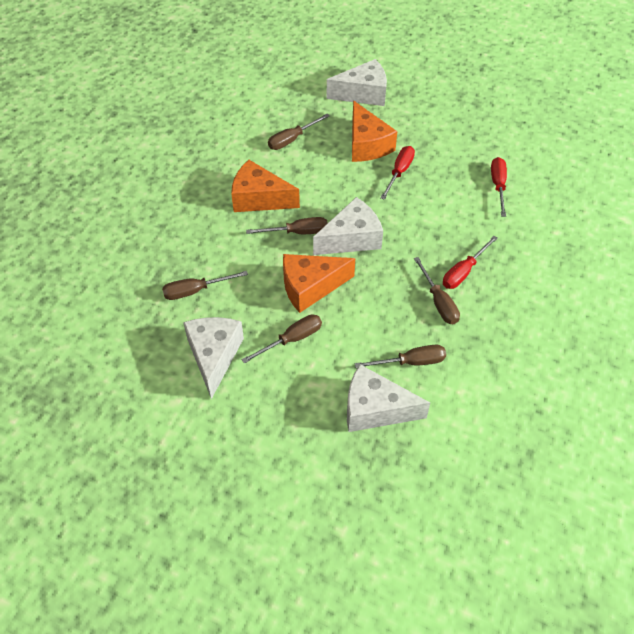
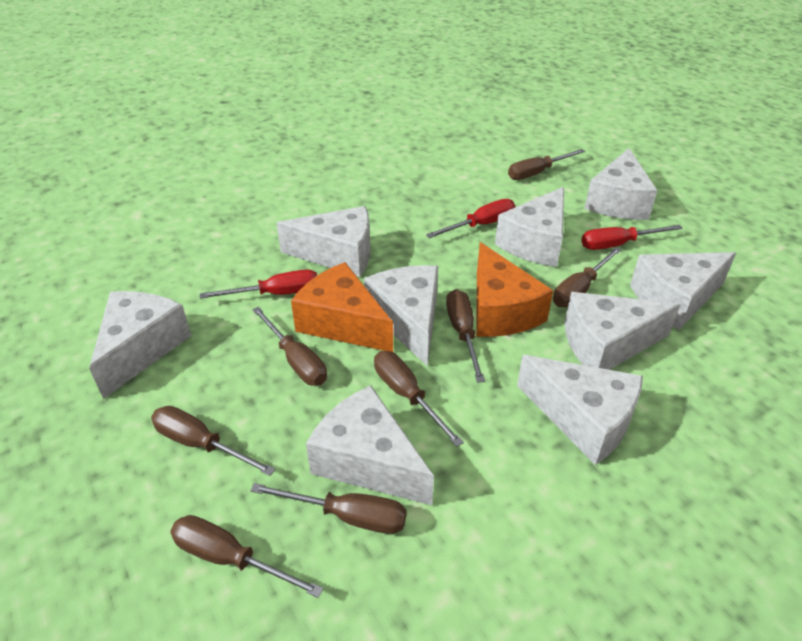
brown screwdriver: 6 -> 8
orange cheese: 3 -> 2
white cheese: 4 -> 9

